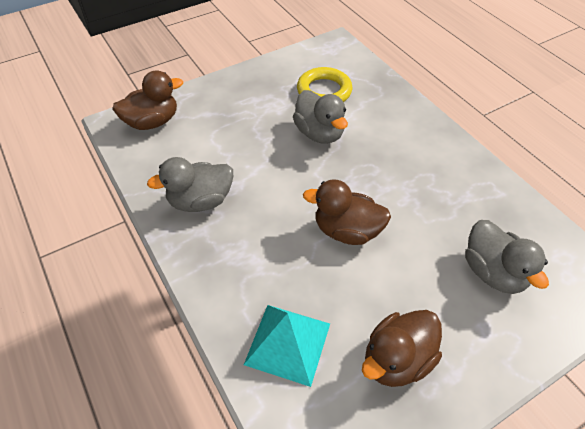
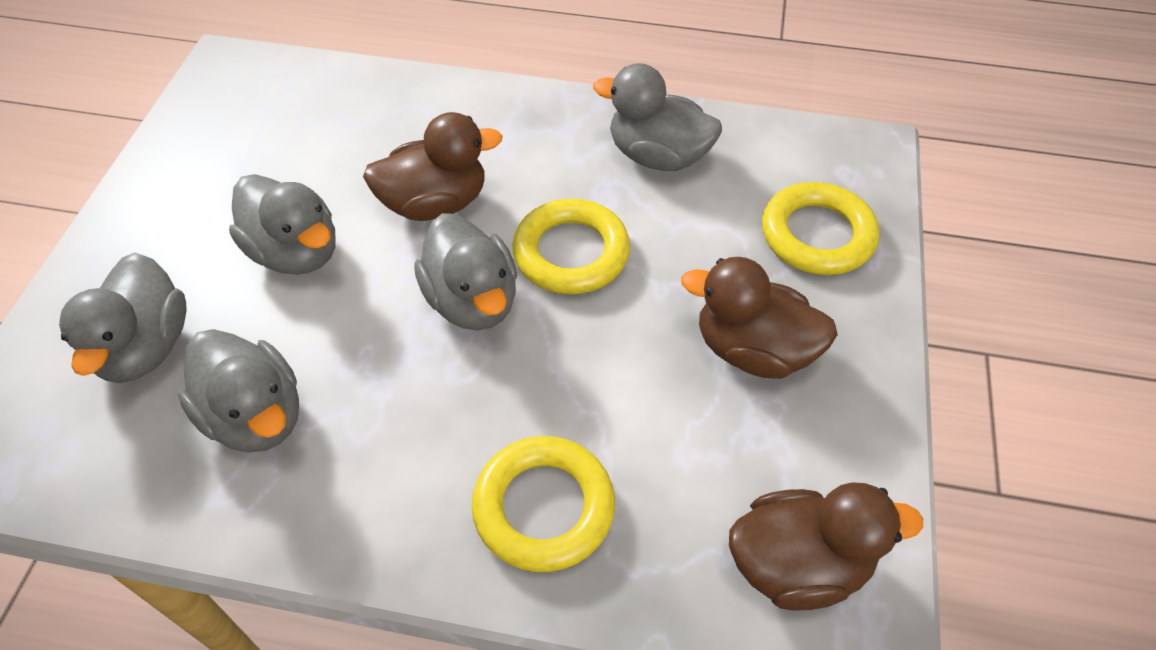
grey duck: 3 -> 5
turquoise pyramid: 1 -> 0
yellow ring: 1 -> 3

